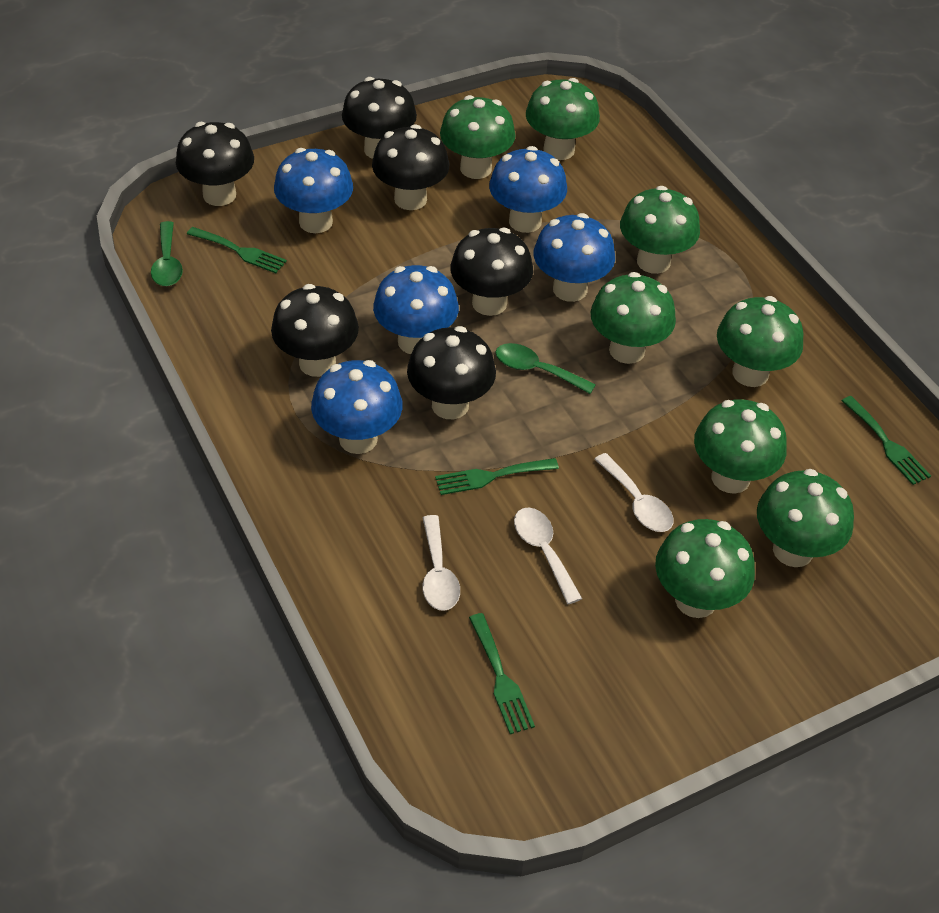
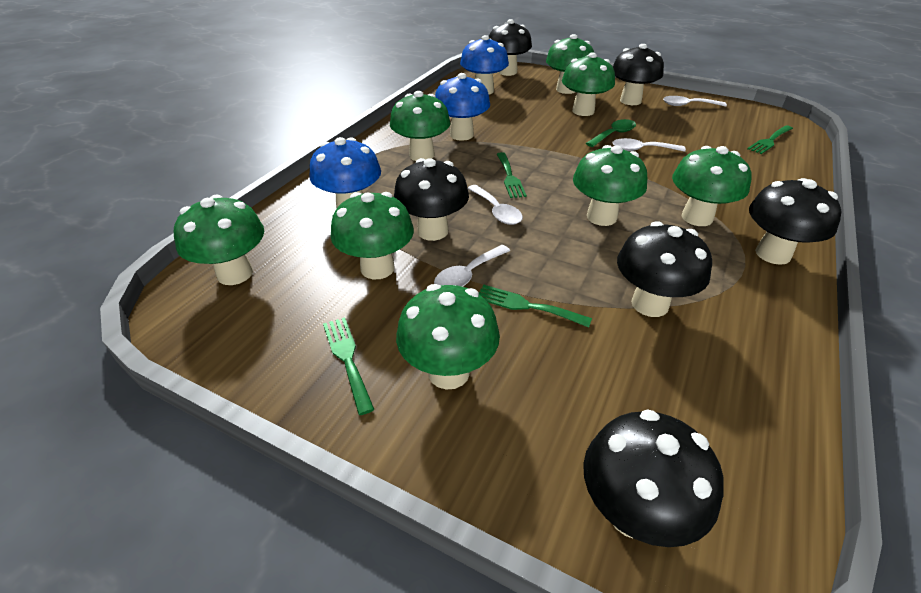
blue mushroom: 5 -> 3
green spoon: 2 -> 1
white spoon: 3 -> 4

